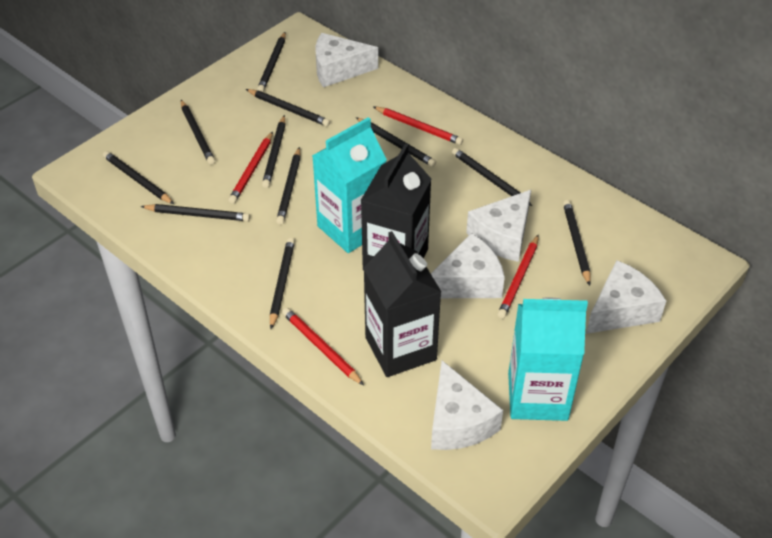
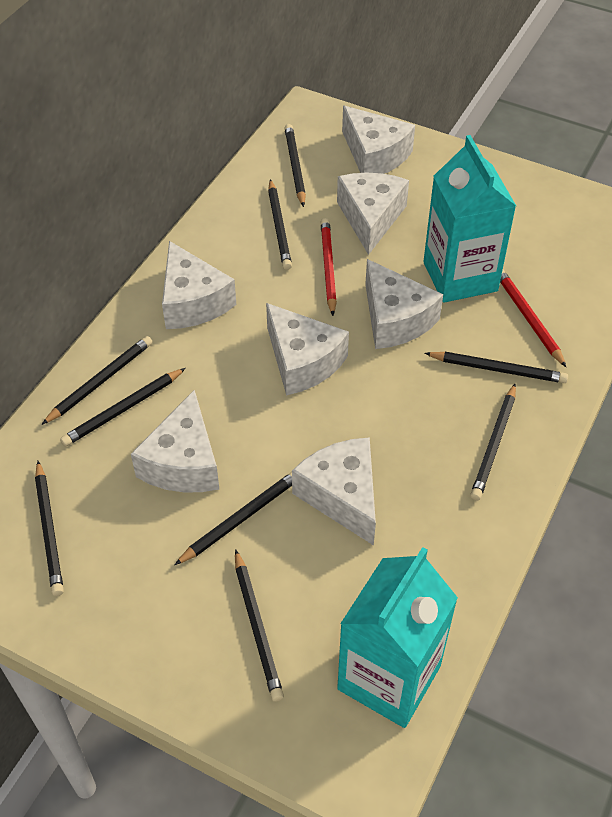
black carton: 2 -> 0
black pencil: 11 -> 9
red pencil: 4 -> 2
white cheese: 5 -> 7

